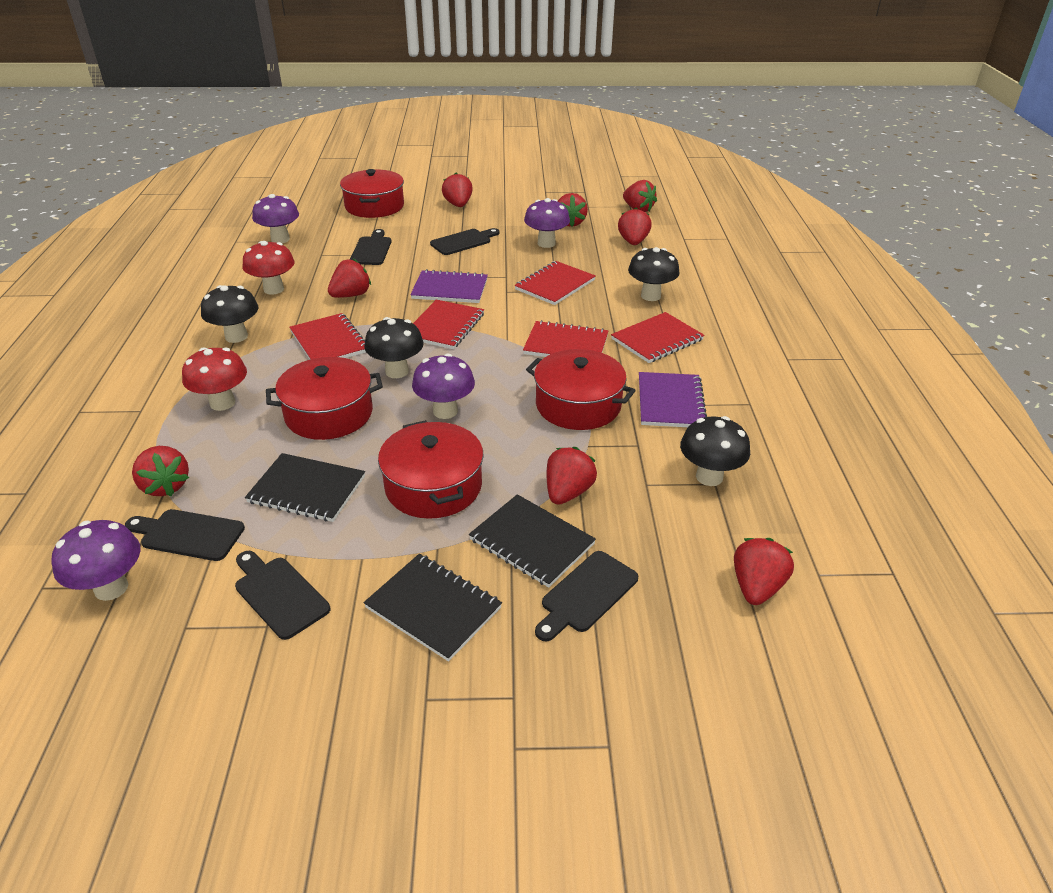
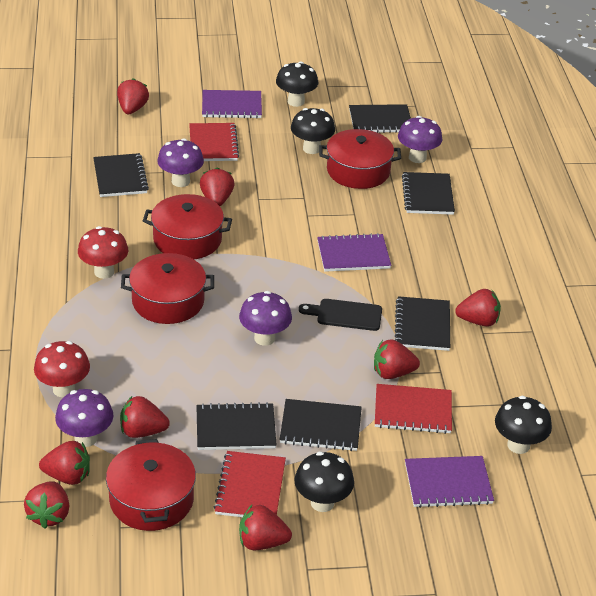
black cutting board: 5 -> 1
black notebook: 3 -> 6
purple notebook: 2 -> 3
red notebook: 5 -> 3

